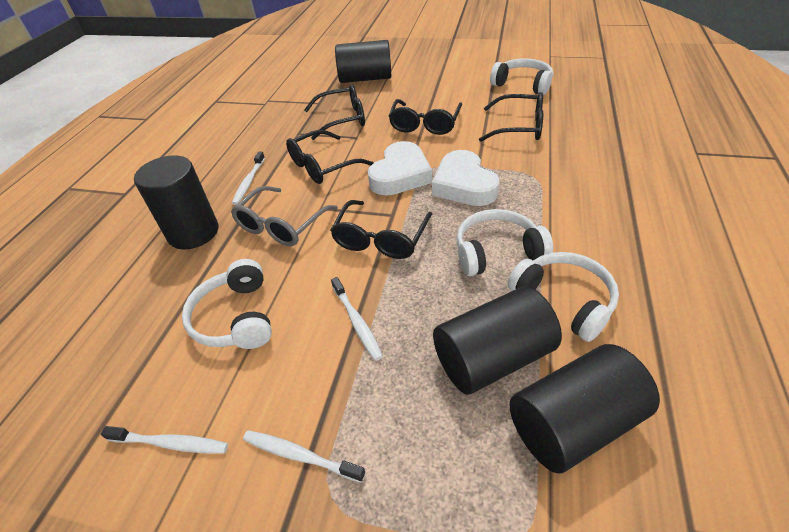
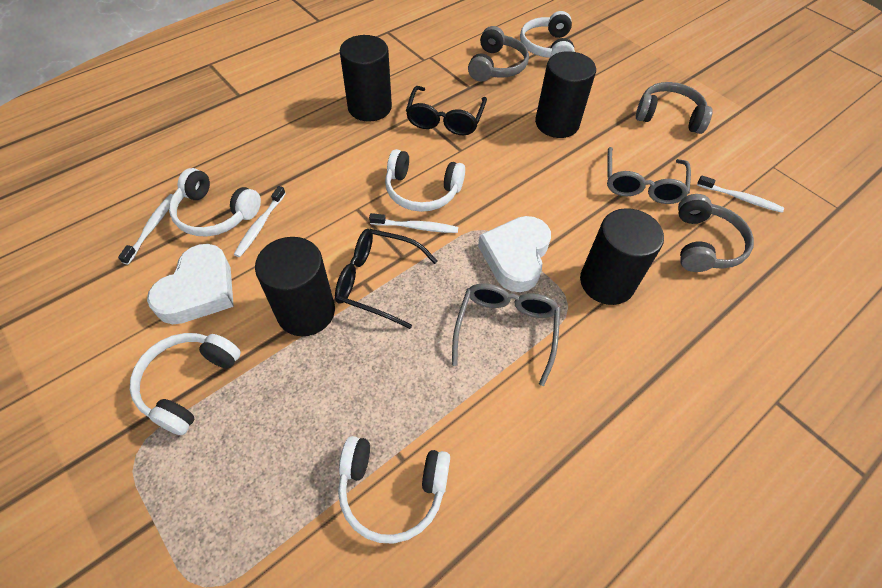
black glasses: 5 -> 2
grey glasses: 1 -> 2
grey headphones: 0 -> 3
white headphones: 4 -> 5

